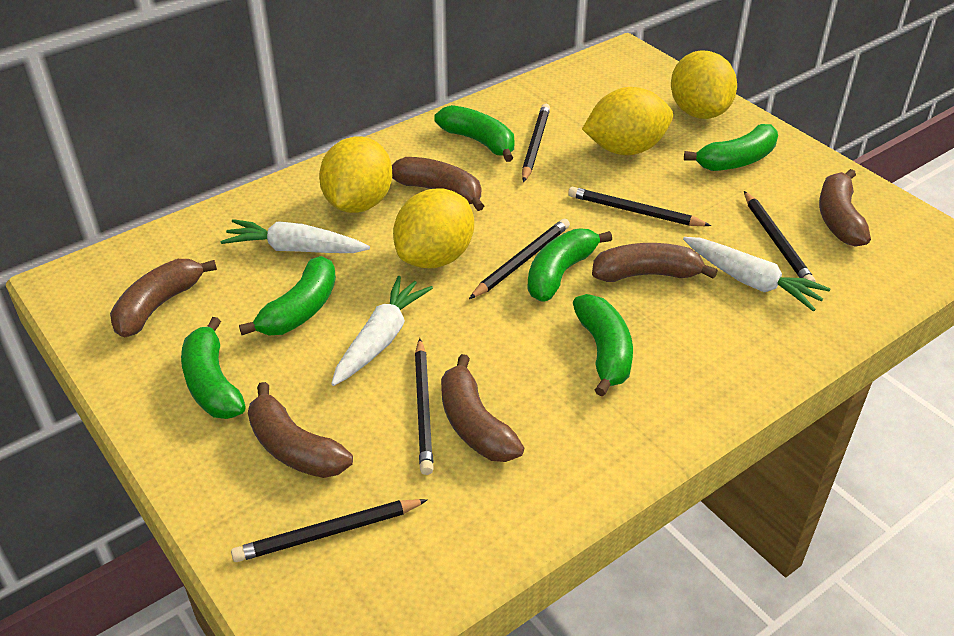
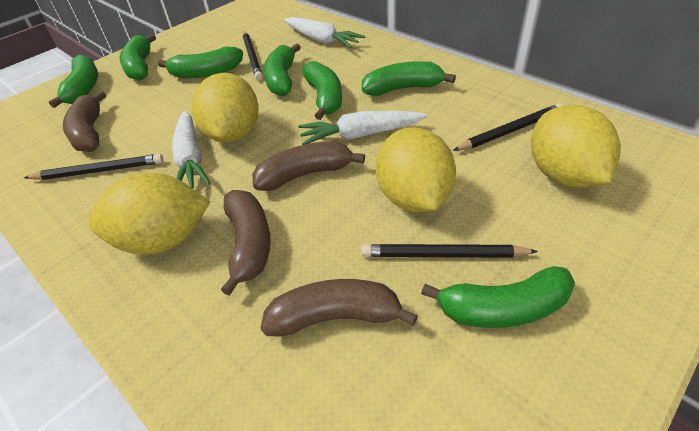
black pencil: 6 -> 4
brown banana: 6 -> 4
green banana: 6 -> 7

